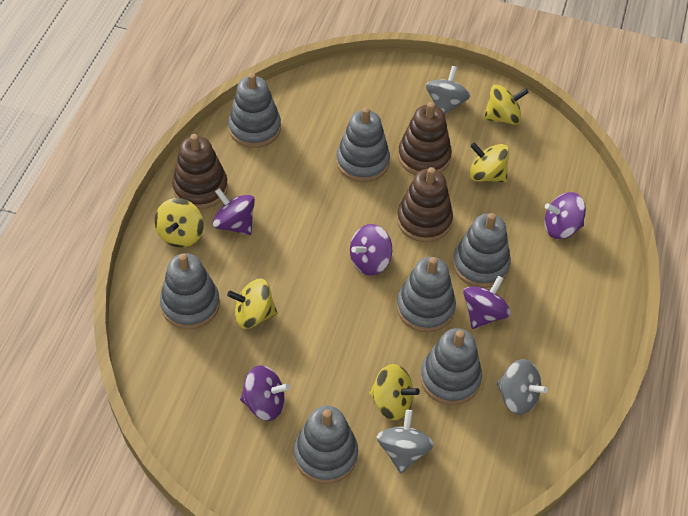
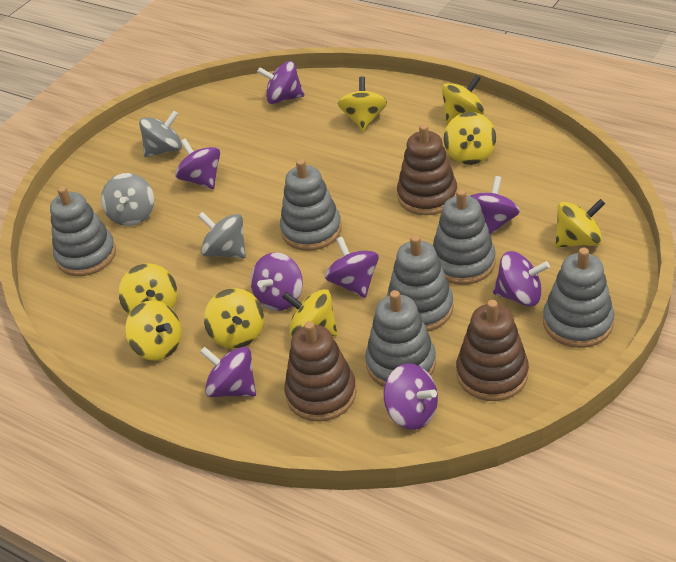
grey stacking toy: 7 -> 6
purple spinning top: 5 -> 8
yellow spinning top: 5 -> 8

